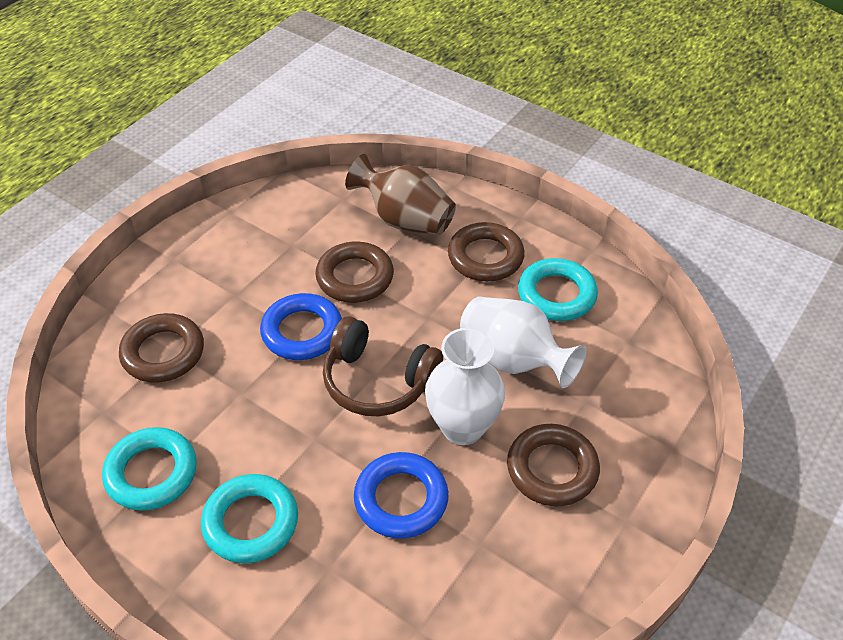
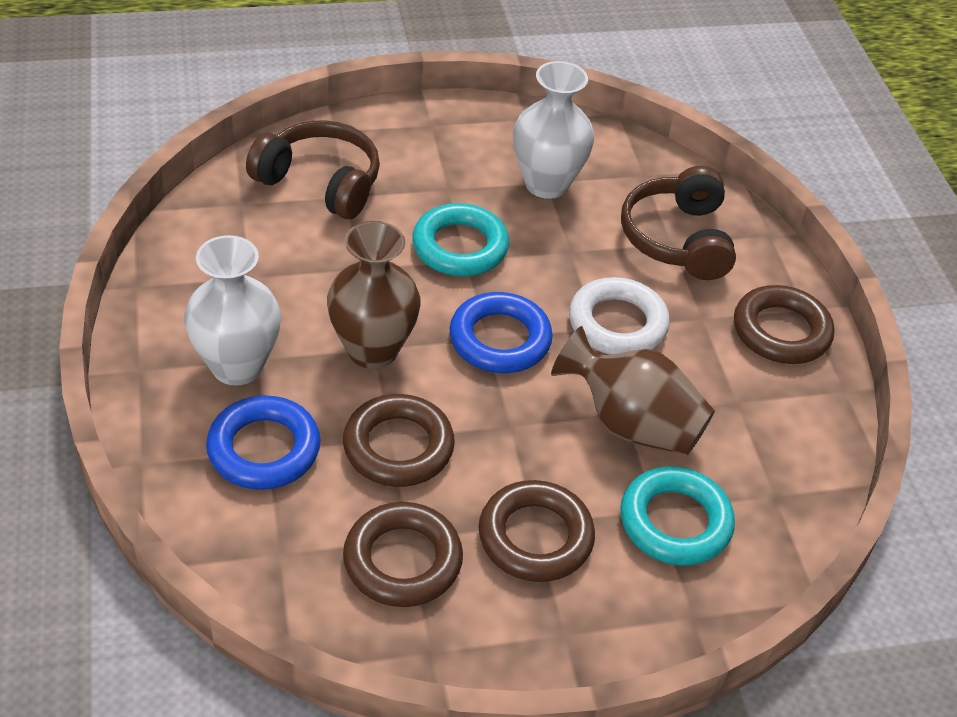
brown headphones: 1 -> 2
brown vase: 1 -> 2
turquoise ring: 3 -> 2
white ring: 0 -> 1

